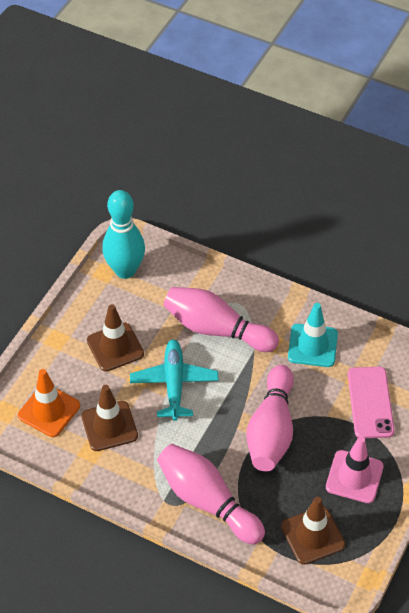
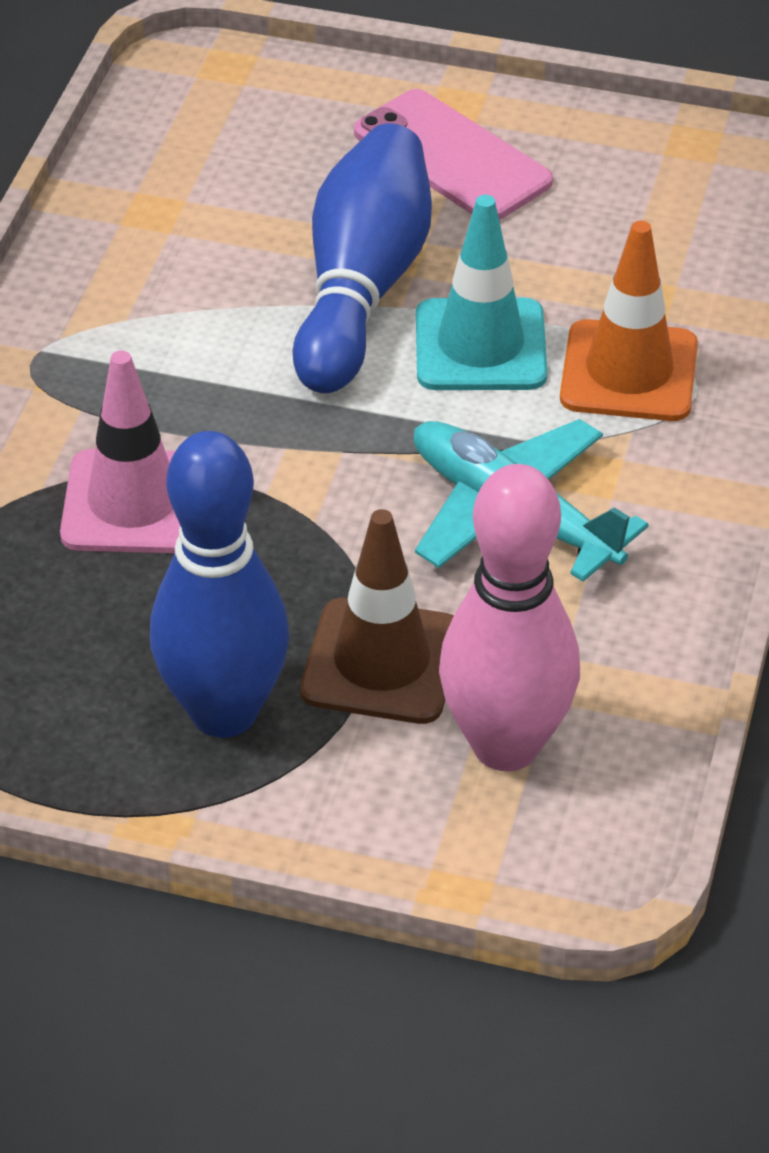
blue bowling pin: 0 -> 2
brown traffic cone: 3 -> 1
pink bowling pin: 3 -> 1
turquoise bowling pin: 1 -> 0

